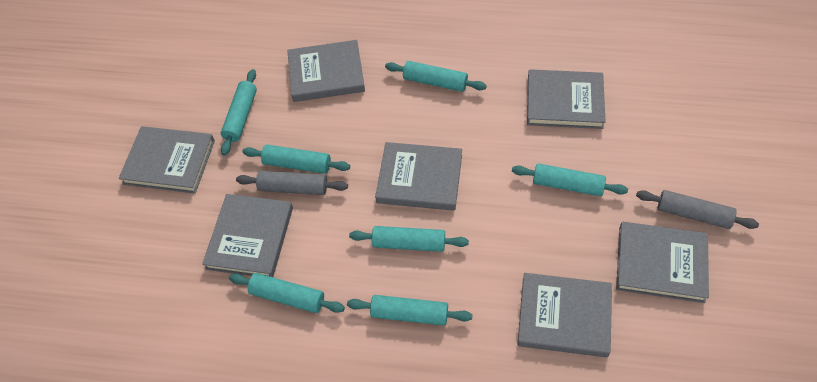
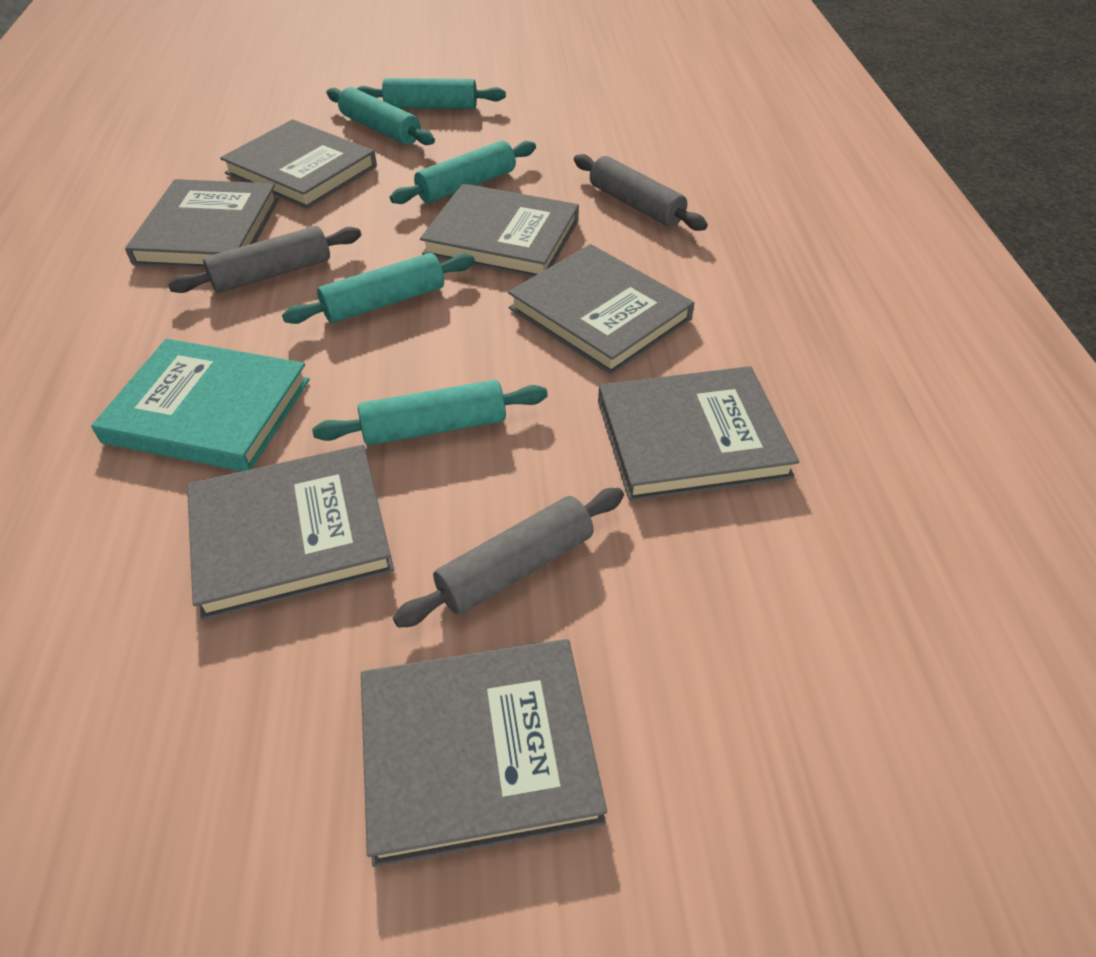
grey rolling pin: 2 -> 3
turquoise book: 0 -> 1
turquoise rolling pin: 7 -> 5

